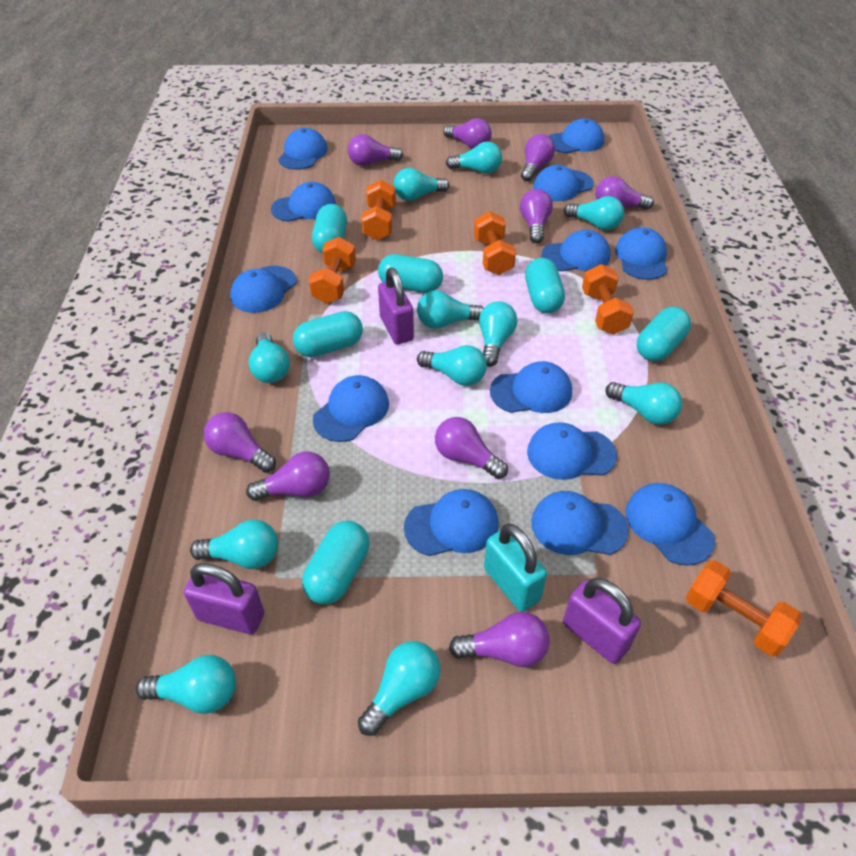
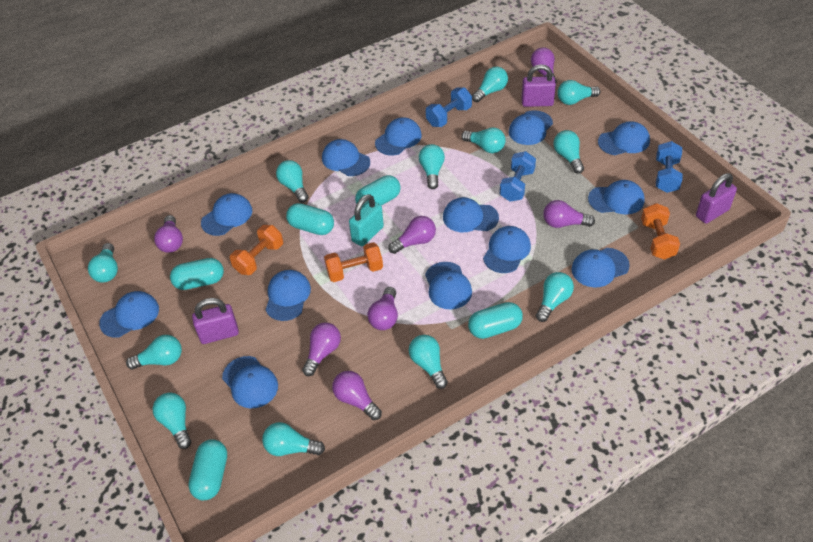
blue dumbbell: 0 -> 3
orange dumbbell: 5 -> 3
purple light bulb: 9 -> 7
turquoise capsule: 6 -> 5
turquoise light bulb: 11 -> 12

